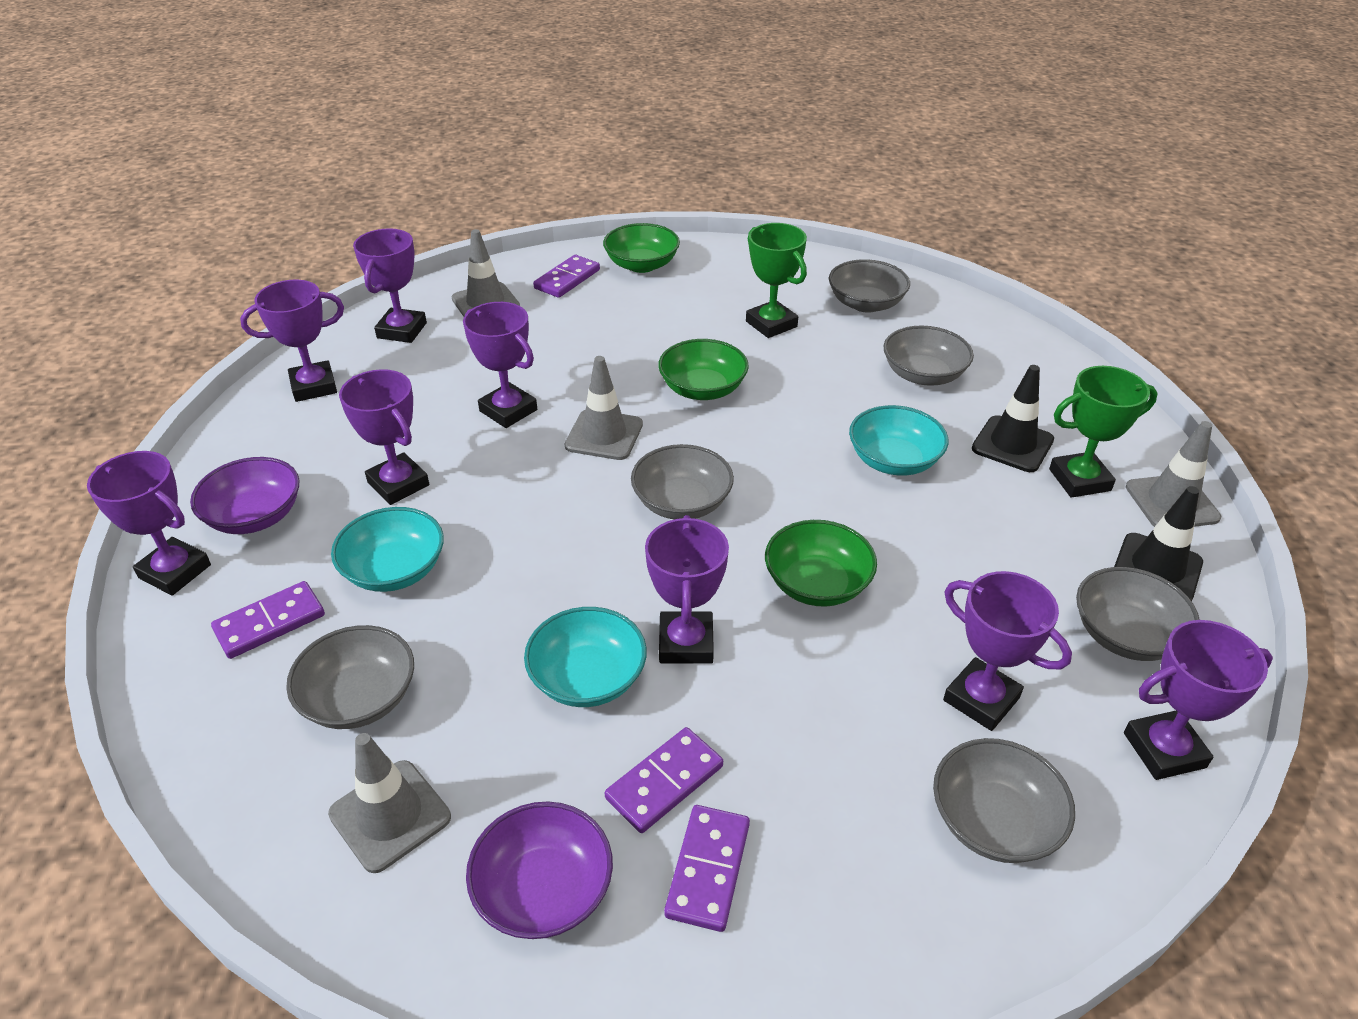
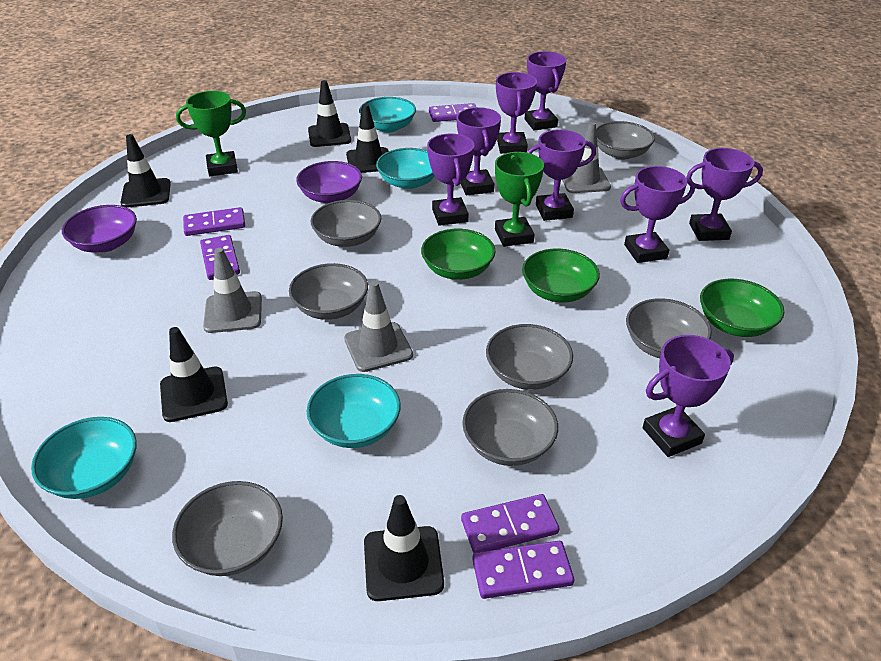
black traffic cone: 2 -> 5
grey bowl: 6 -> 7
grey traffic cone: 4 -> 3
purple domino: 4 -> 5
turquoise bowl: 3 -> 4

